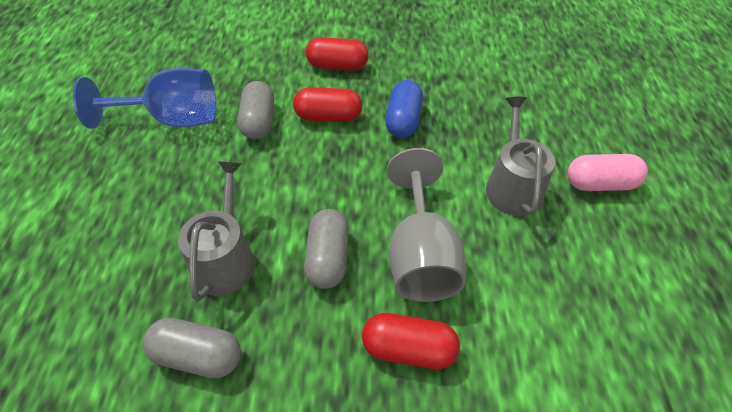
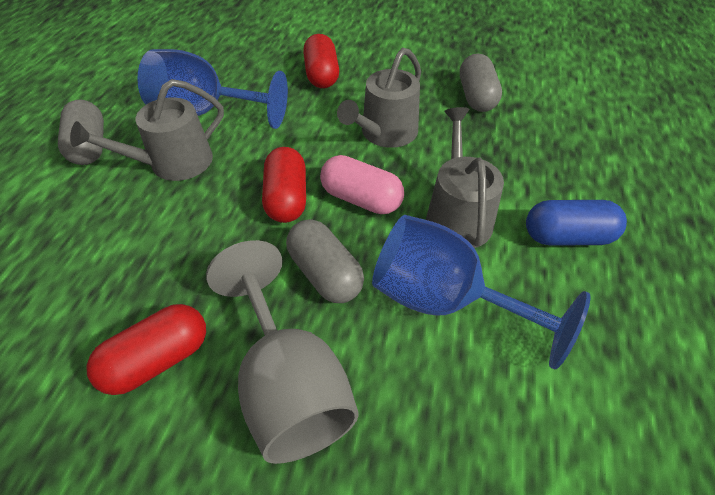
blue goblet: 1 -> 2
grey watering can: 2 -> 3

